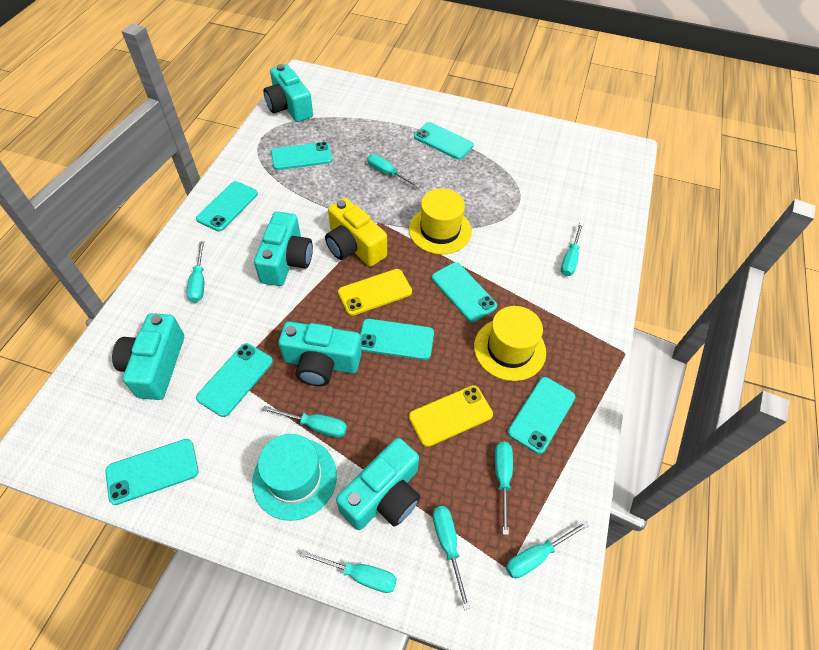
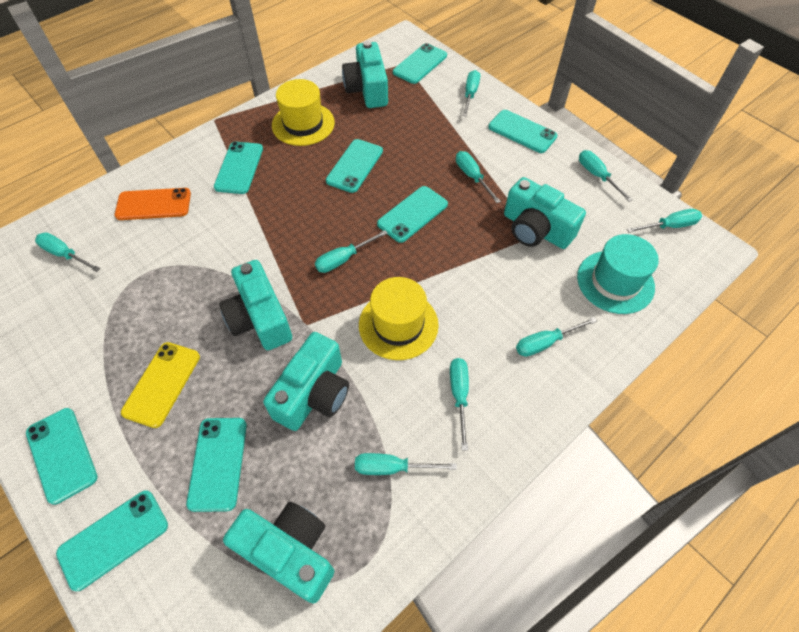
orange phone: 0 -> 1
turquoise screwdriver: 8 -> 9
yellow camera: 1 -> 0
yellow phone: 2 -> 1

